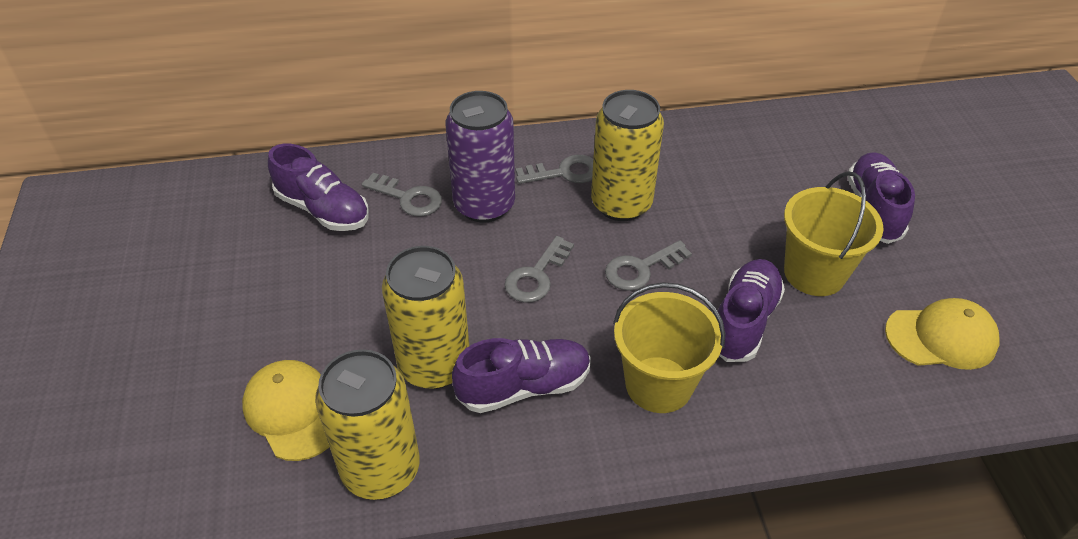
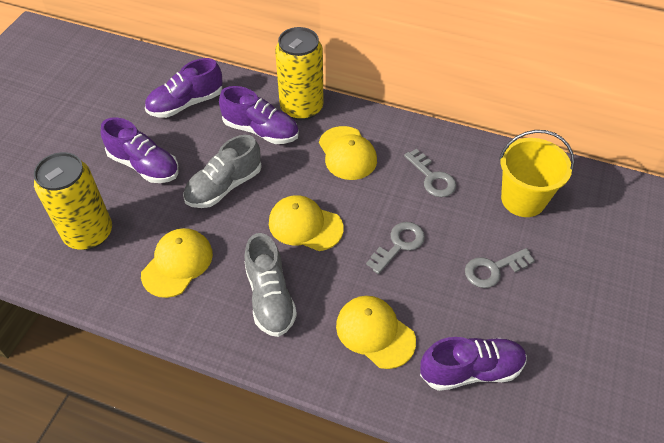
grey key: 4 -> 3
grey shoe: 0 -> 2
purple can: 1 -> 0
yellow bucket: 2 -> 1
yellow can: 3 -> 2
yellow cap: 2 -> 4

